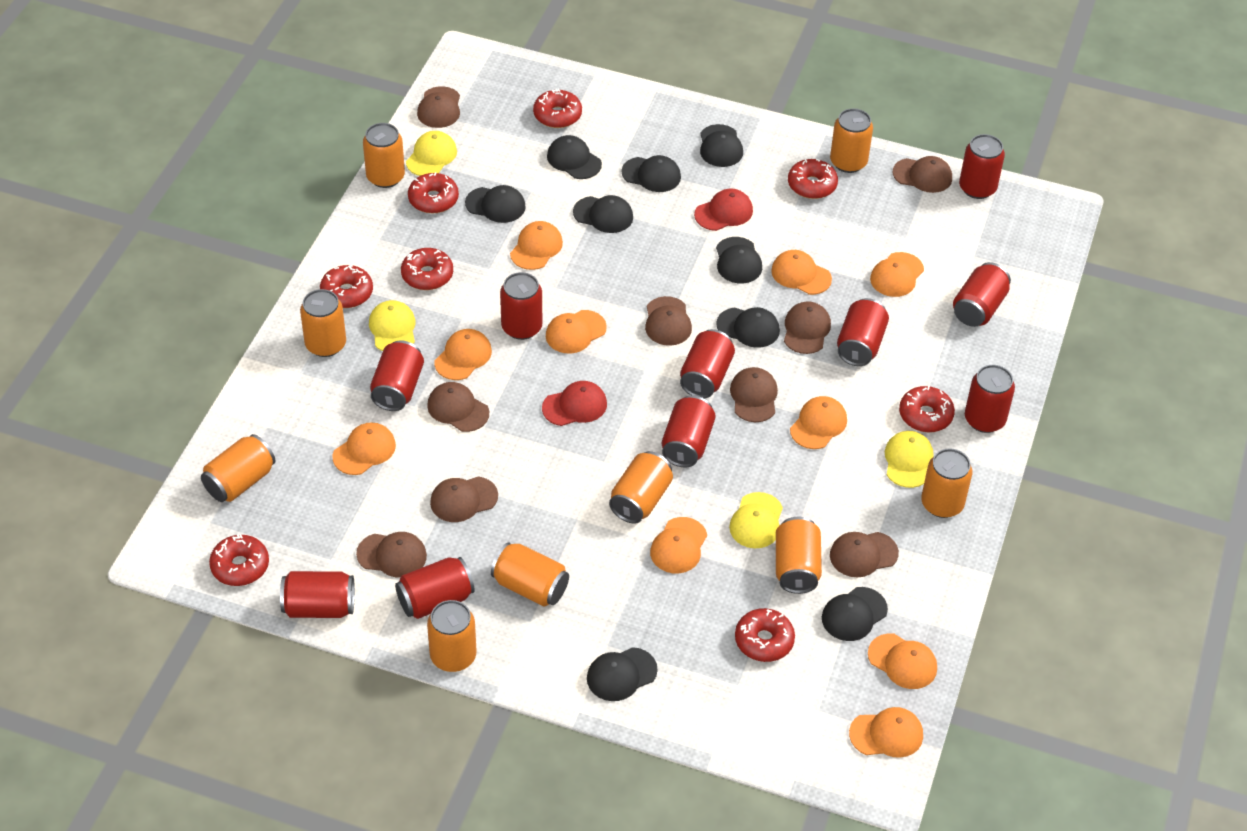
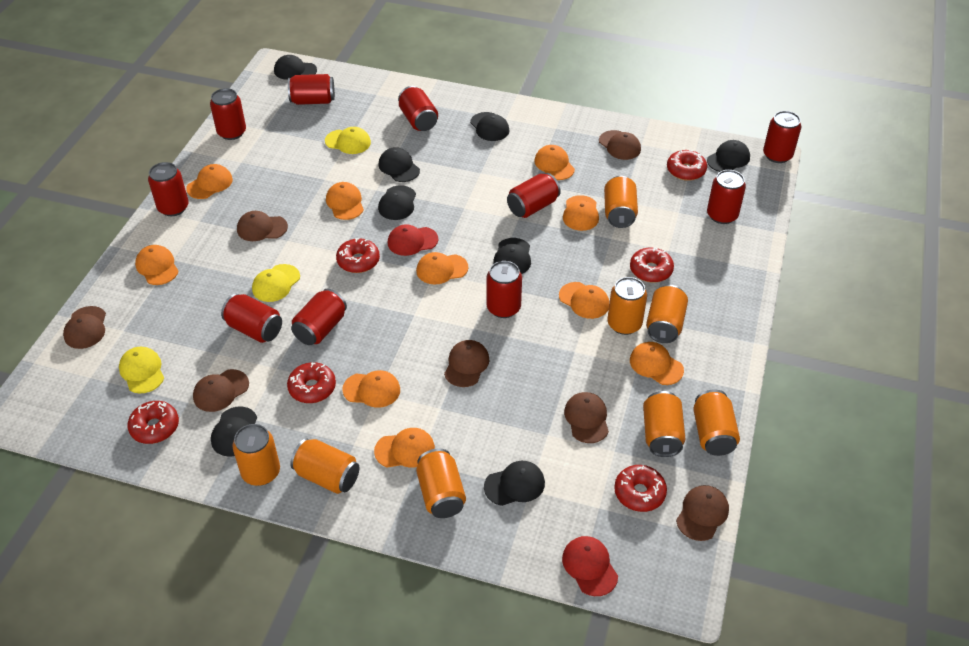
black cap: 9 -> 8
brown cap: 9 -> 7
orange can: 9 -> 8
red donut: 8 -> 6
yellow cap: 4 -> 3

